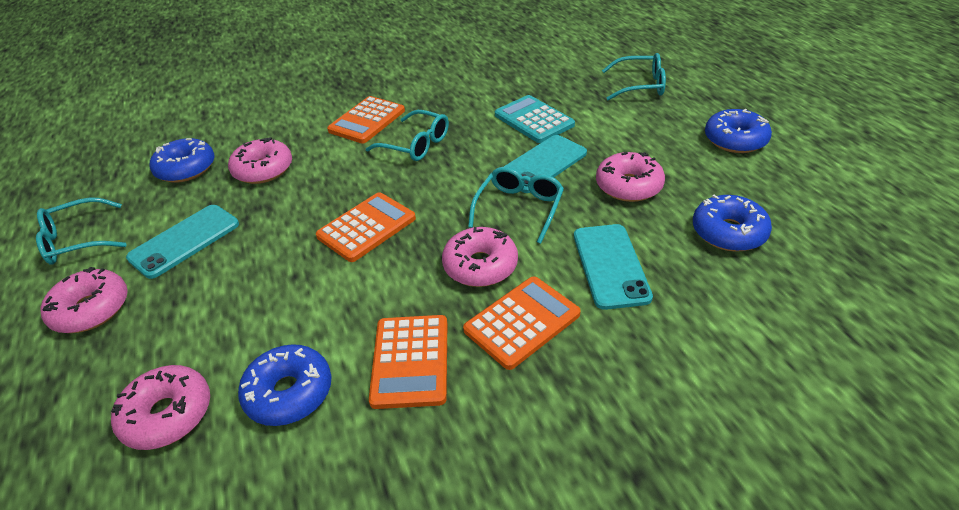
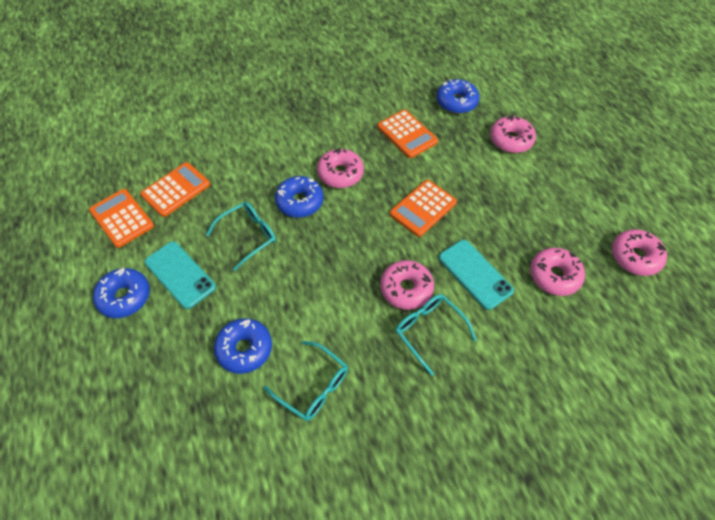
turquoise calculator: 1 -> 0
turquoise glasses: 4 -> 3
turquoise phone: 3 -> 2

